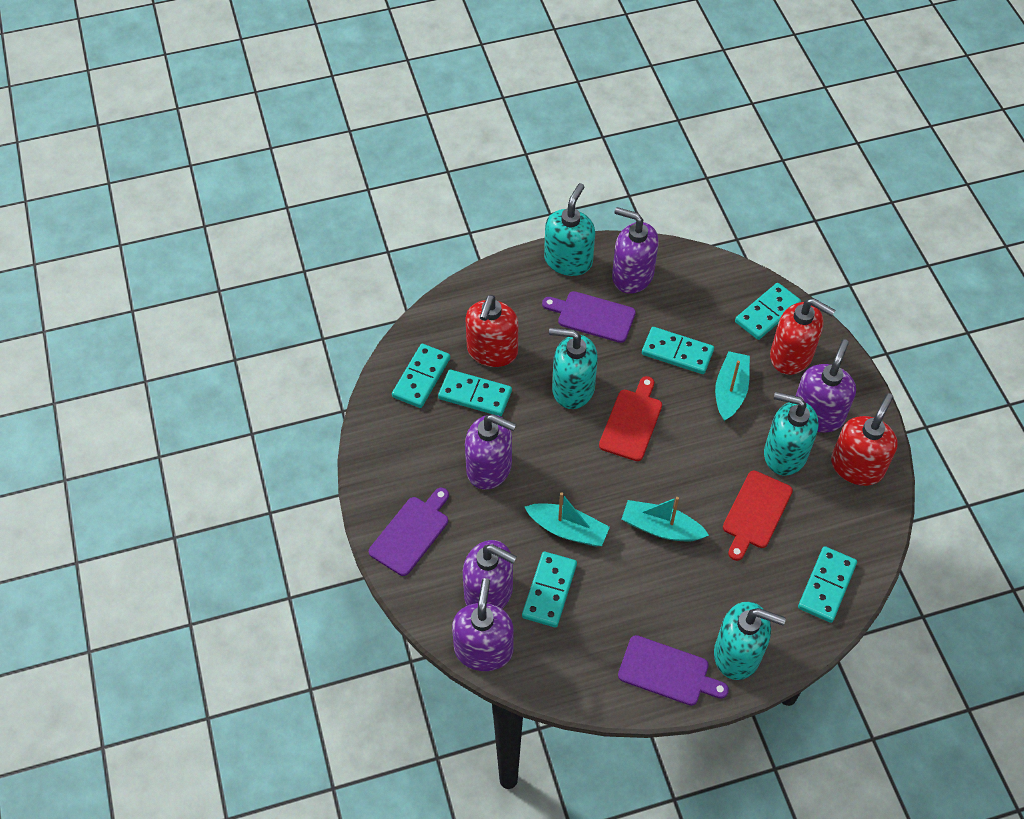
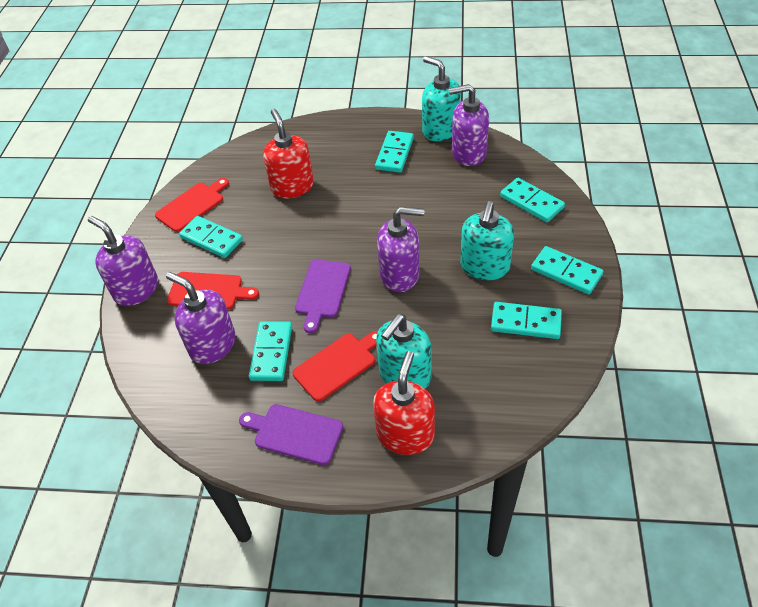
purple cutting board: 3 -> 2
purple soap dispenser: 5 -> 4
red cutting board: 2 -> 3
red soap dispenser: 3 -> 2
turquoise boat: 3 -> 0
turquoise soap dispenser: 4 -> 3

